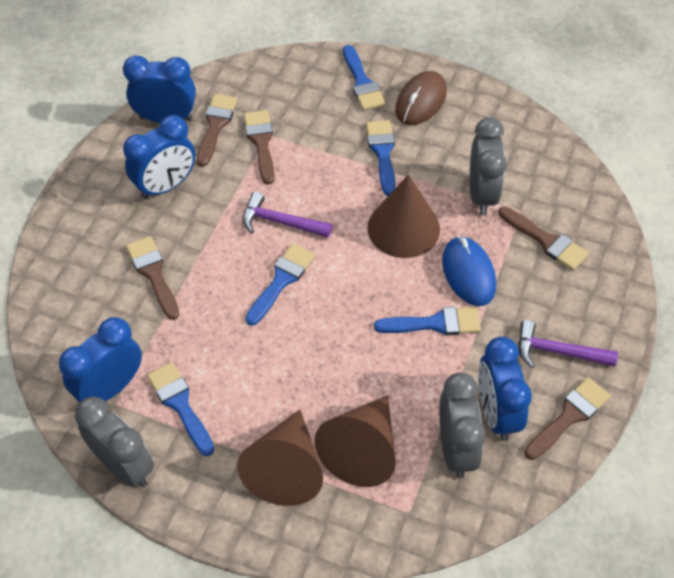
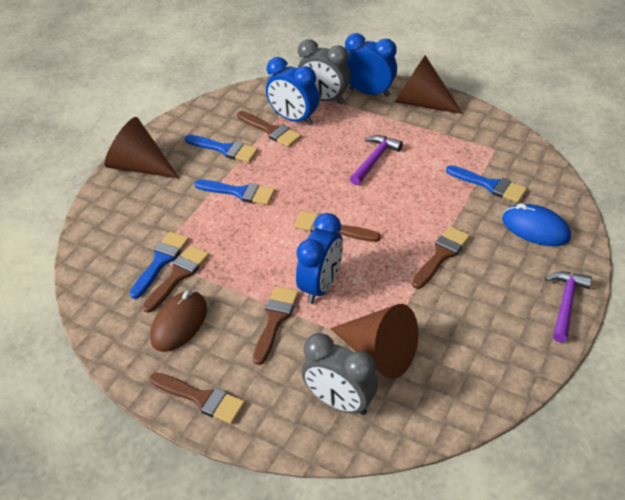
blue brush: 5 -> 4
blue clock: 4 -> 3
brown brush: 5 -> 6
grey clock: 3 -> 2

